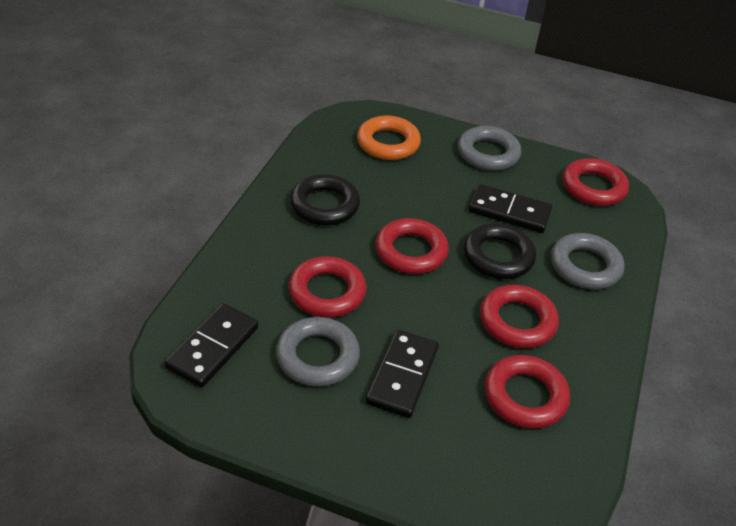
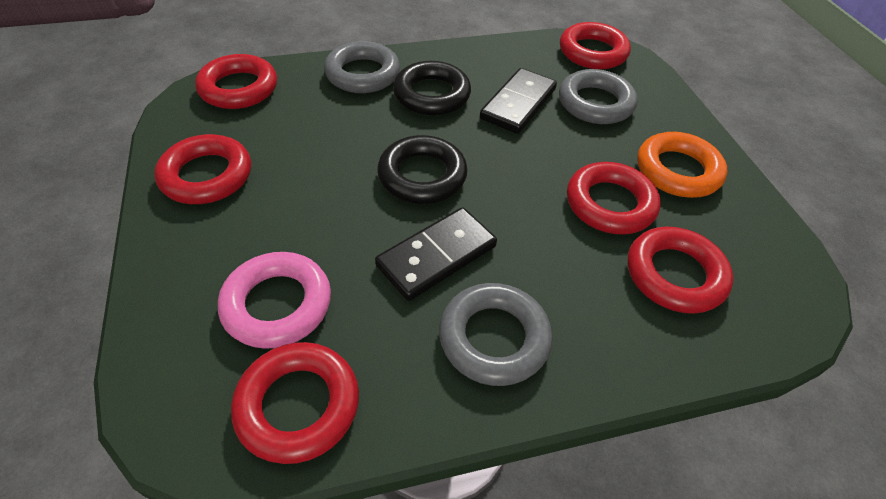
black domino: 3 -> 2
pink ring: 0 -> 1
red ring: 5 -> 6

